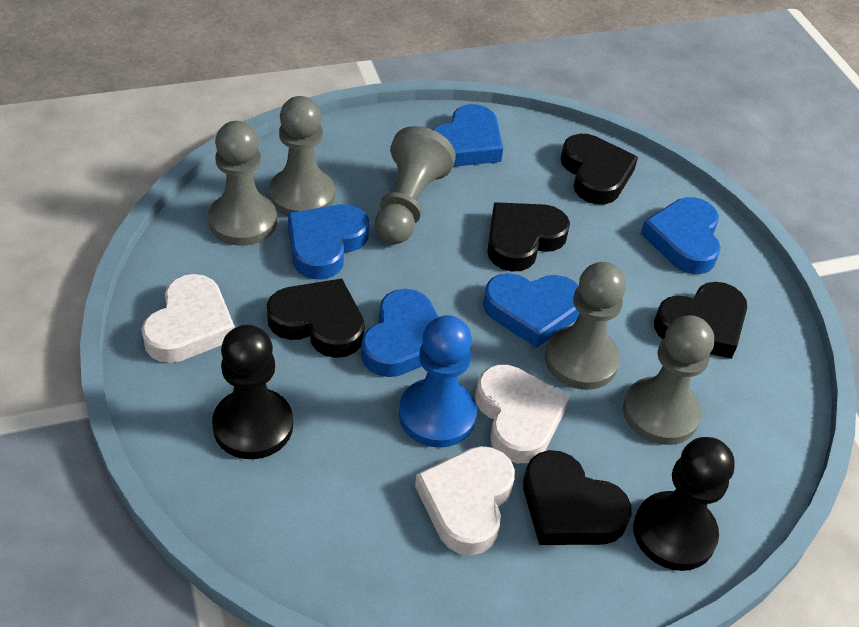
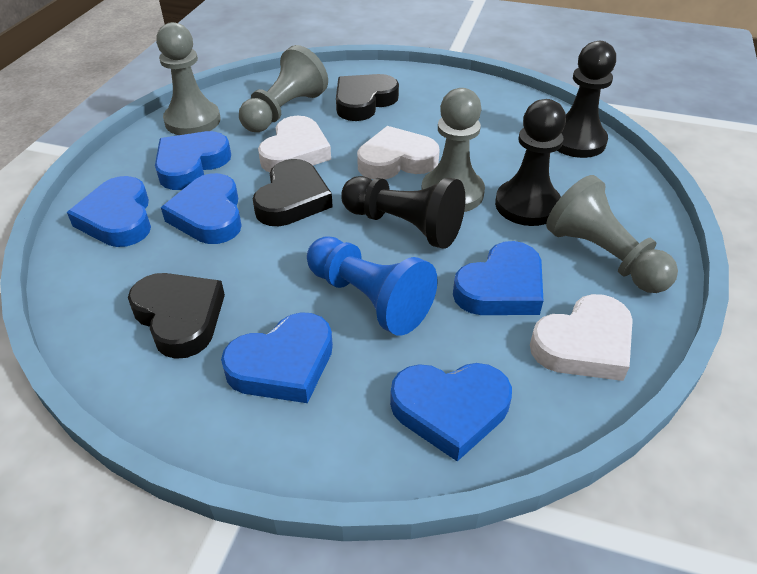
black heart: 5 -> 3
black pawn: 2 -> 3
blue heart: 5 -> 6
grey pawn: 5 -> 4

